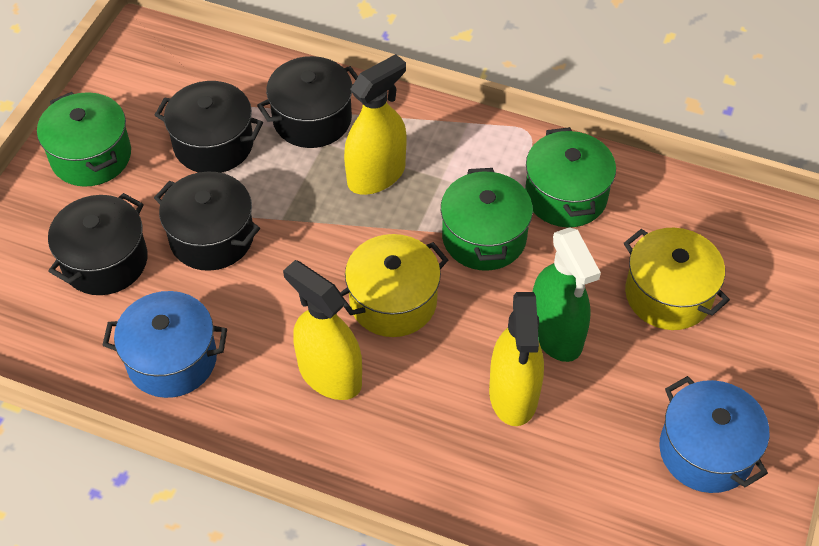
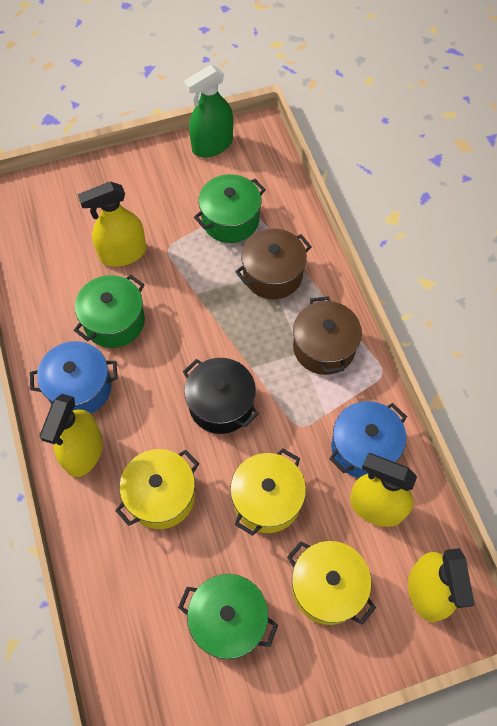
black pot: 4 -> 1
brown pot: 0 -> 2
yellow pot: 2 -> 3
yellow spray bottle: 3 -> 4

